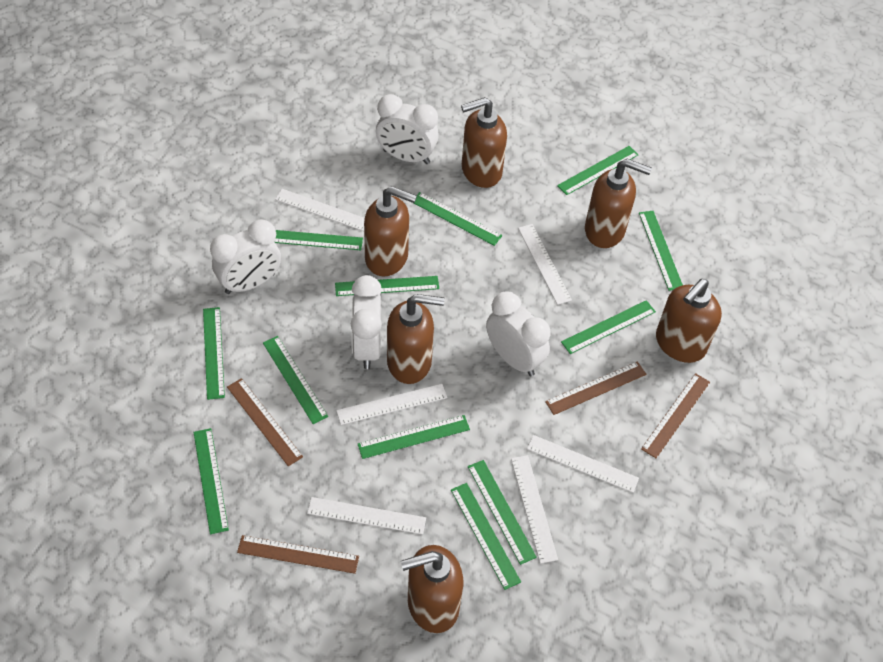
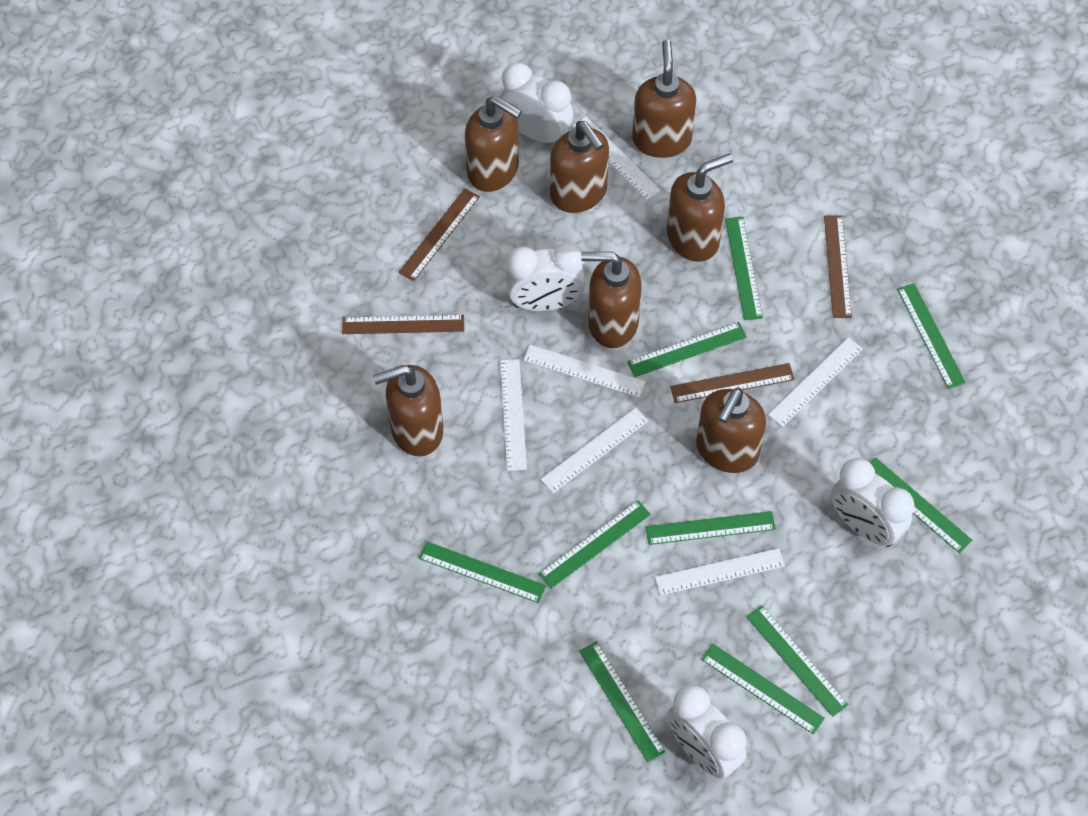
brown soap dispenser: 6 -> 7
green ruler: 12 -> 10

